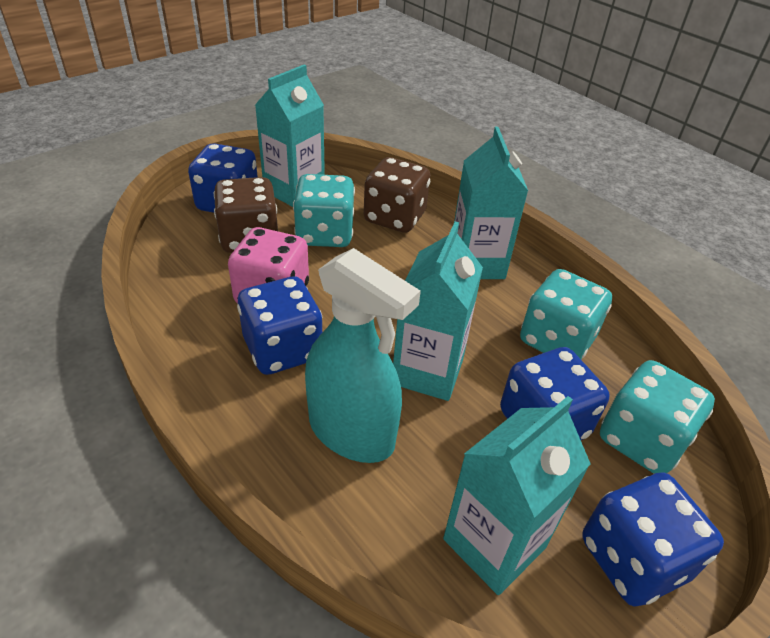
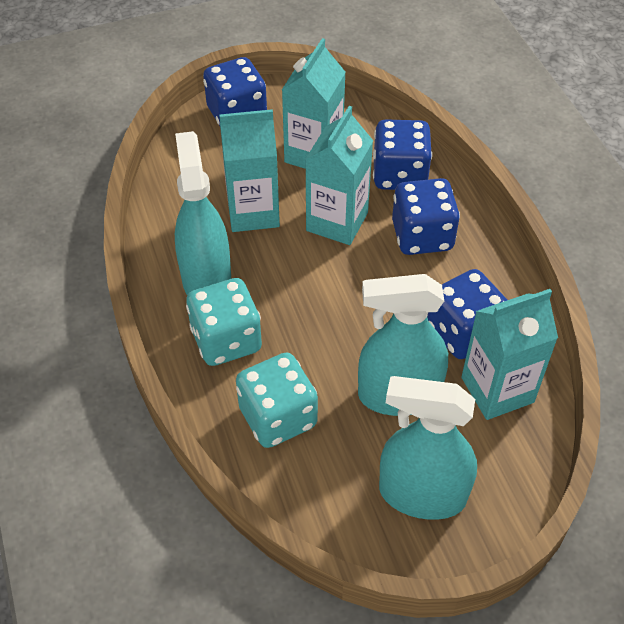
brown dice: 2 -> 0
pink dice: 1 -> 0
turquoise dice: 3 -> 2
turquoise spray bottle: 1 -> 3

